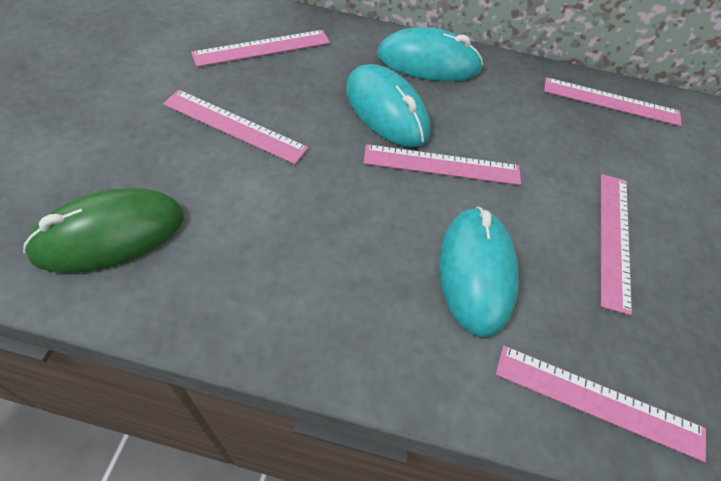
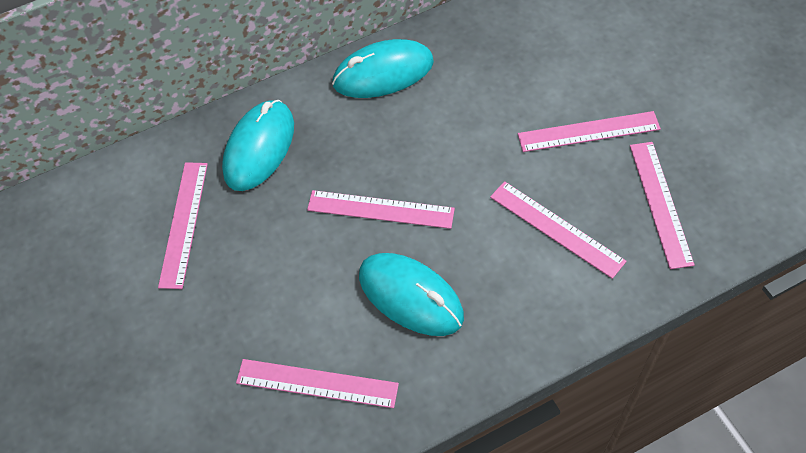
green mouse: 1 -> 0

